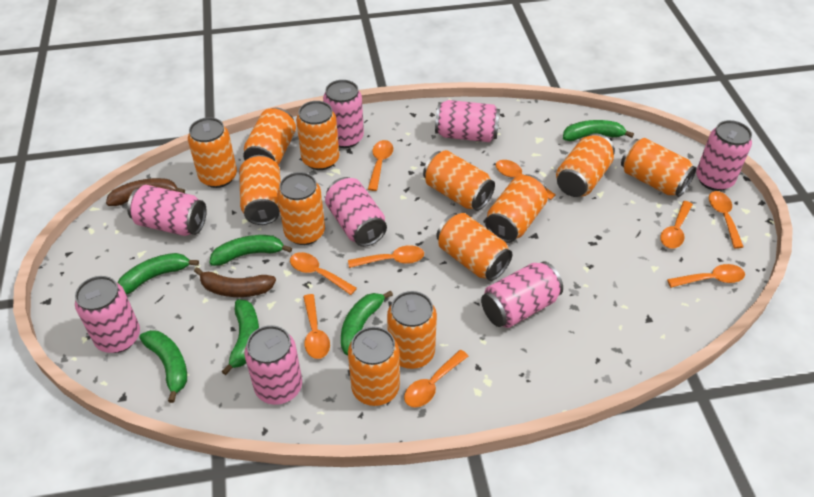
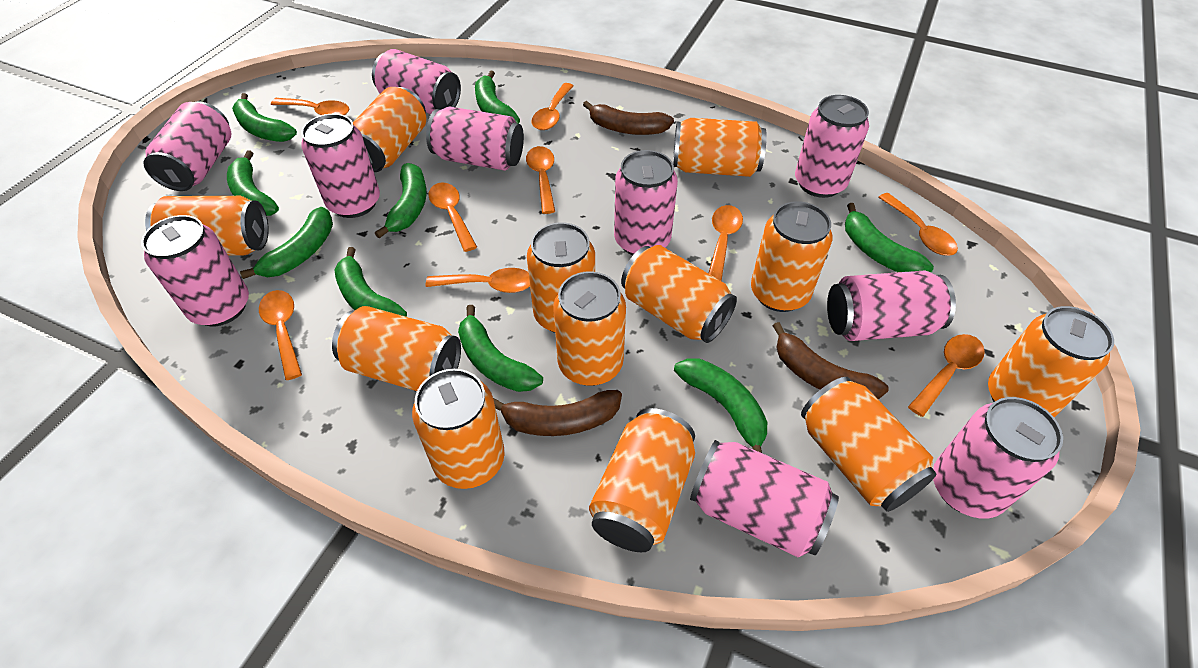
brown banana: 2 -> 3
green banana: 6 -> 9
pink can: 8 -> 10

